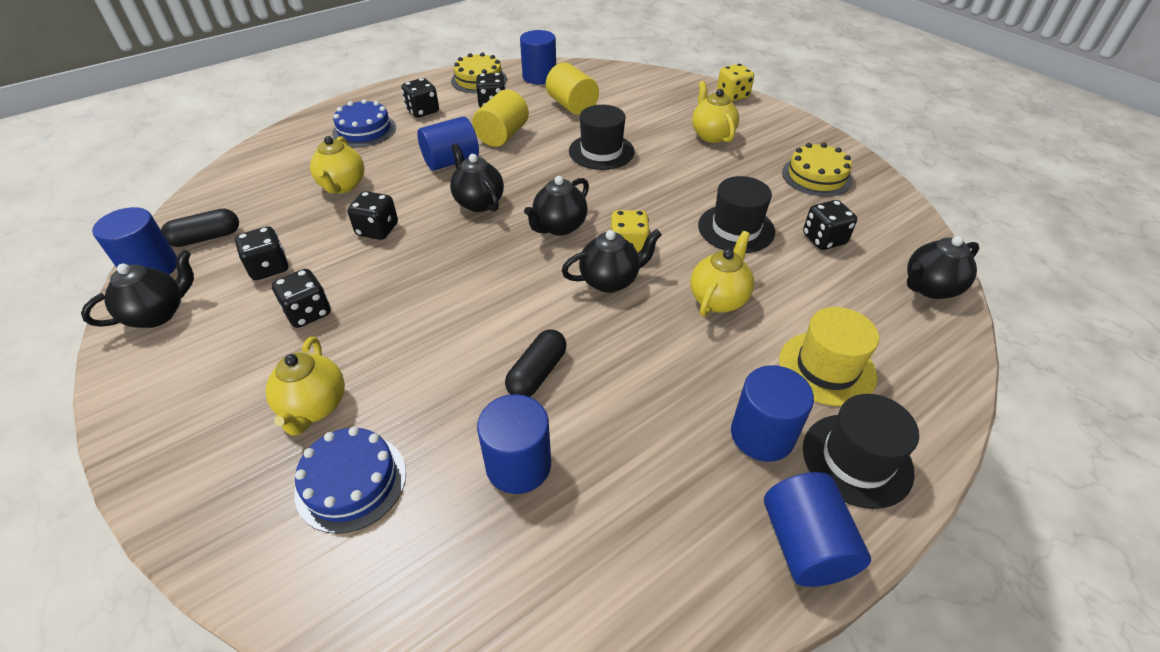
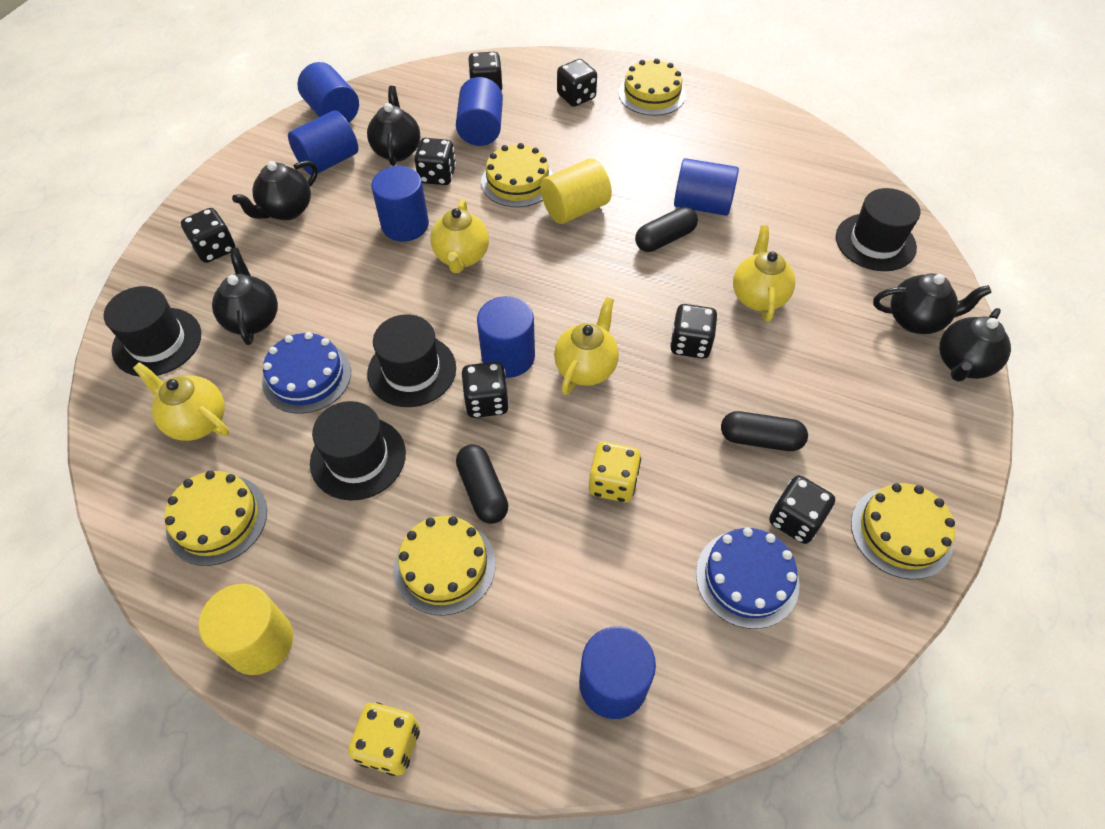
black capsule: 2 -> 3
black dice: 6 -> 7
black hat: 3 -> 4
blue cylinder: 6 -> 7
yellow cake: 2 -> 5
yellow hat: 1 -> 0

